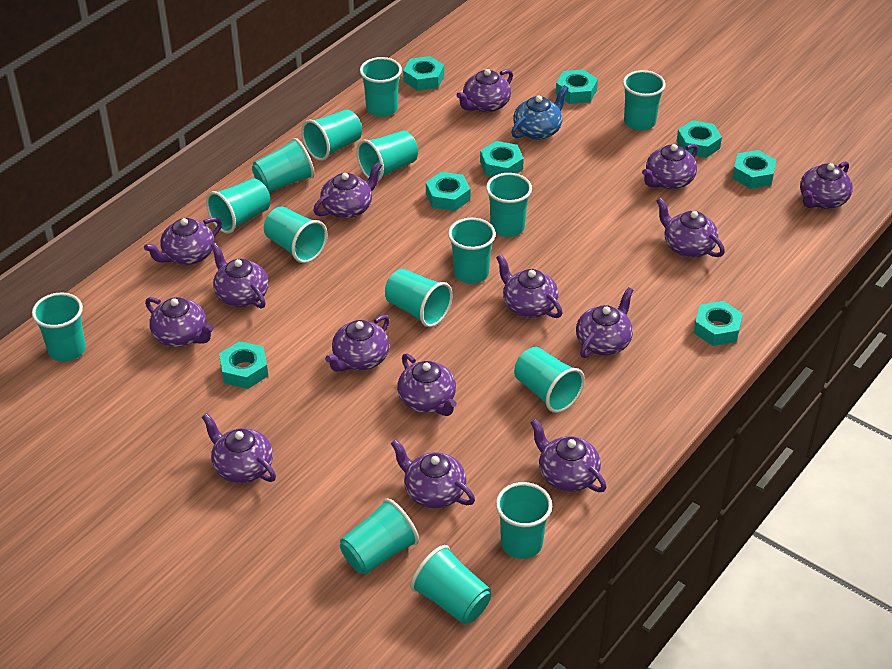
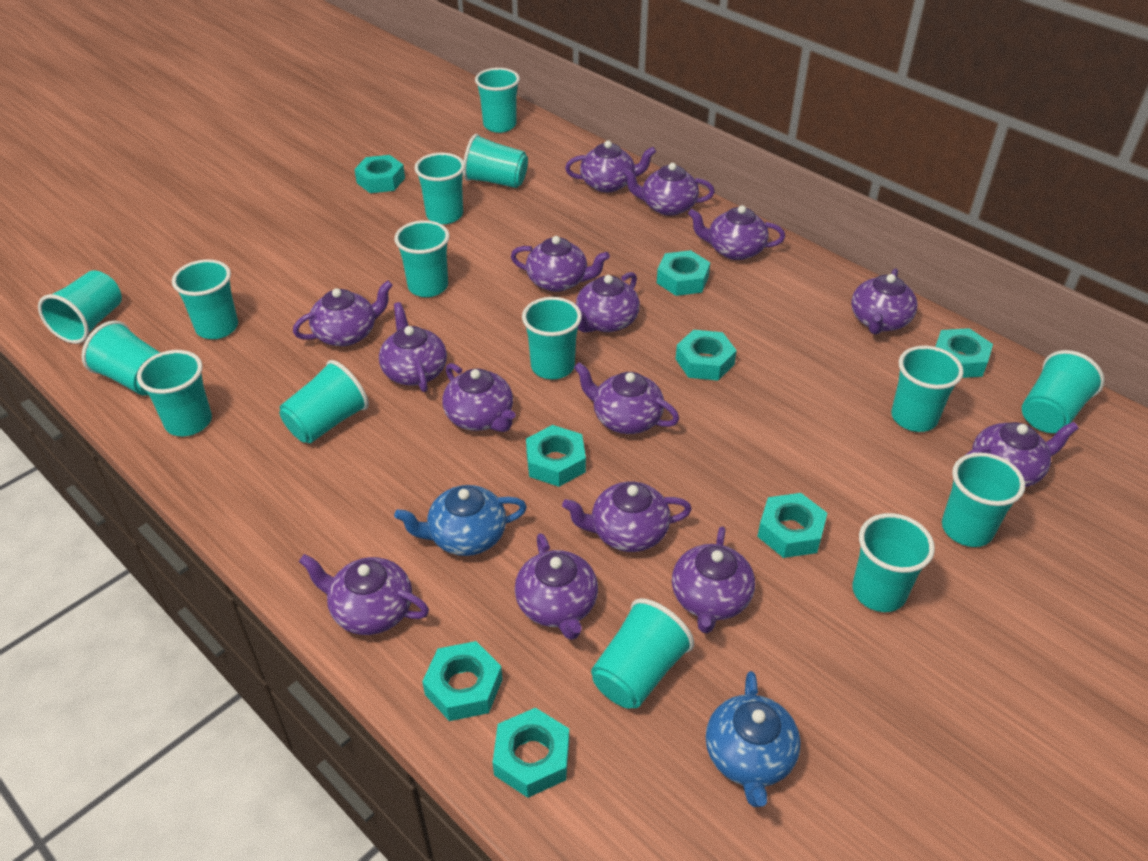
blue teapot: 1 -> 2

